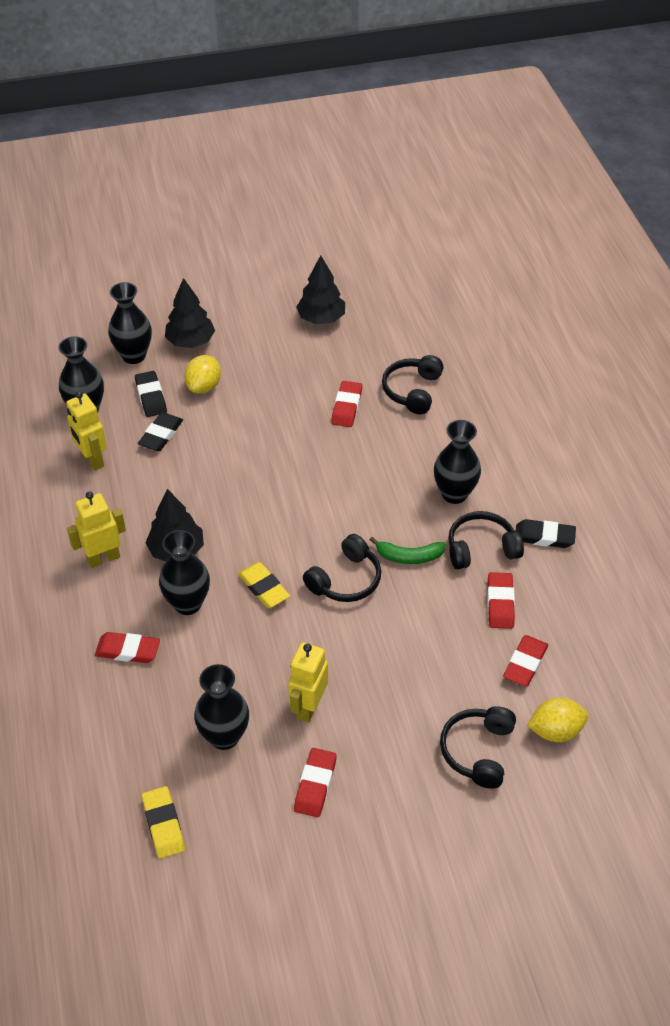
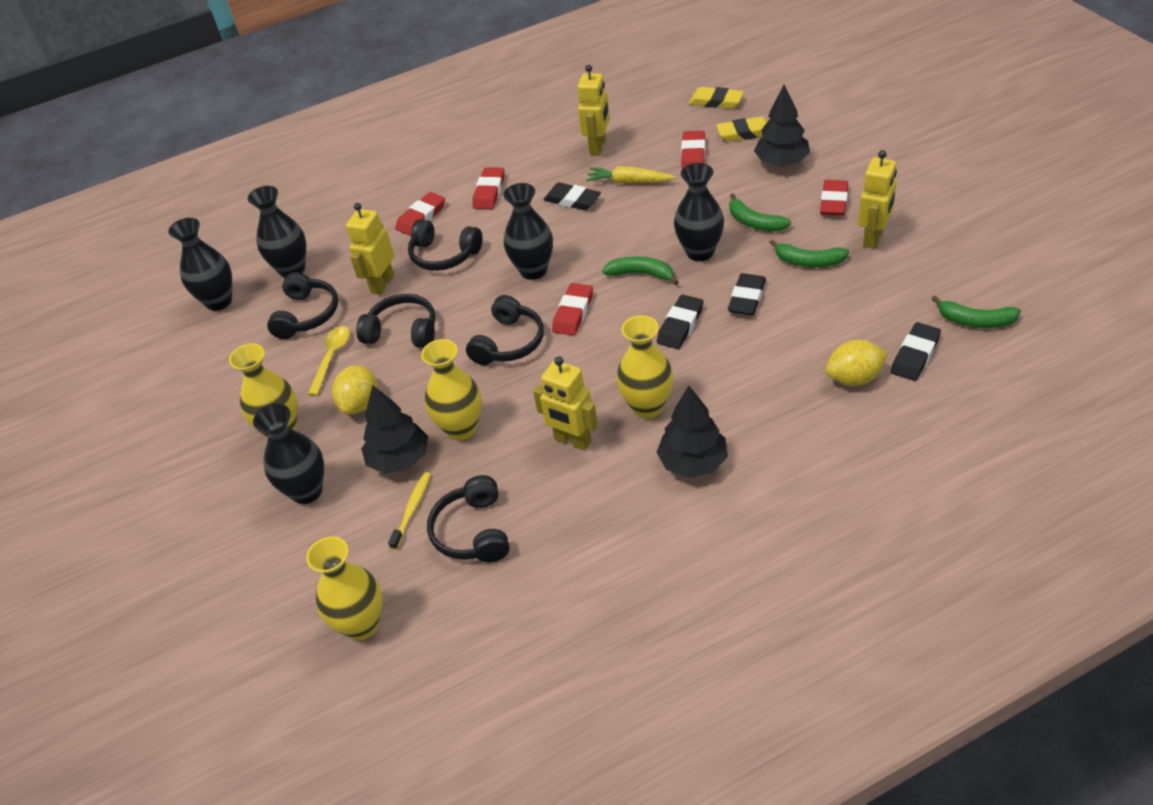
black eraser: 3 -> 4
black headphones: 4 -> 5
green banana: 1 -> 4
yellow carrot: 0 -> 1
yellow robot: 3 -> 4
yellow spoon: 0 -> 1
yellow toothbrush: 0 -> 1
yellow vase: 0 -> 4

